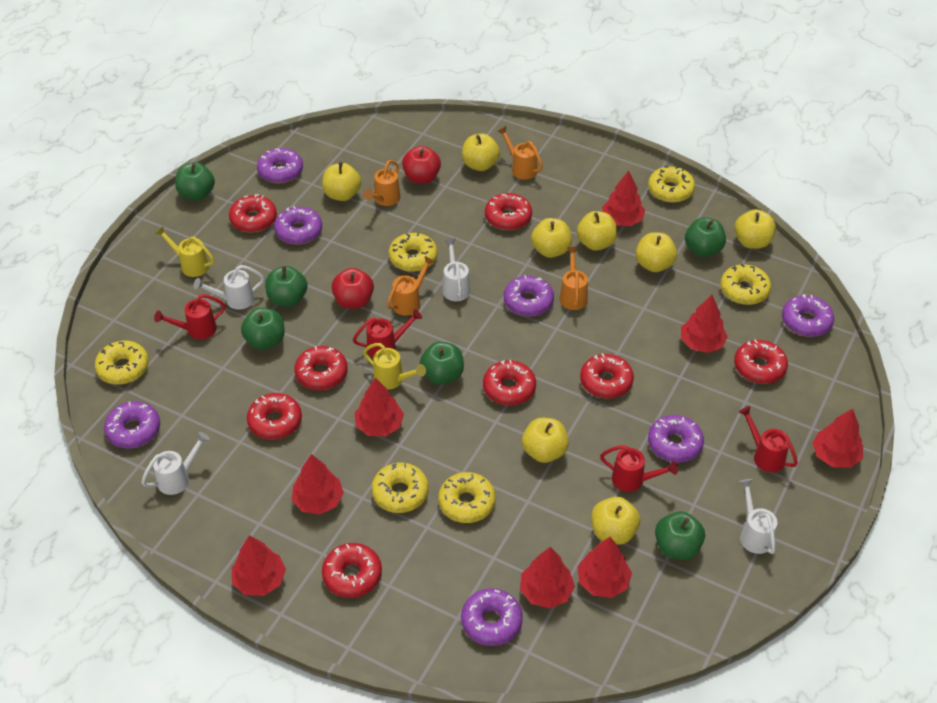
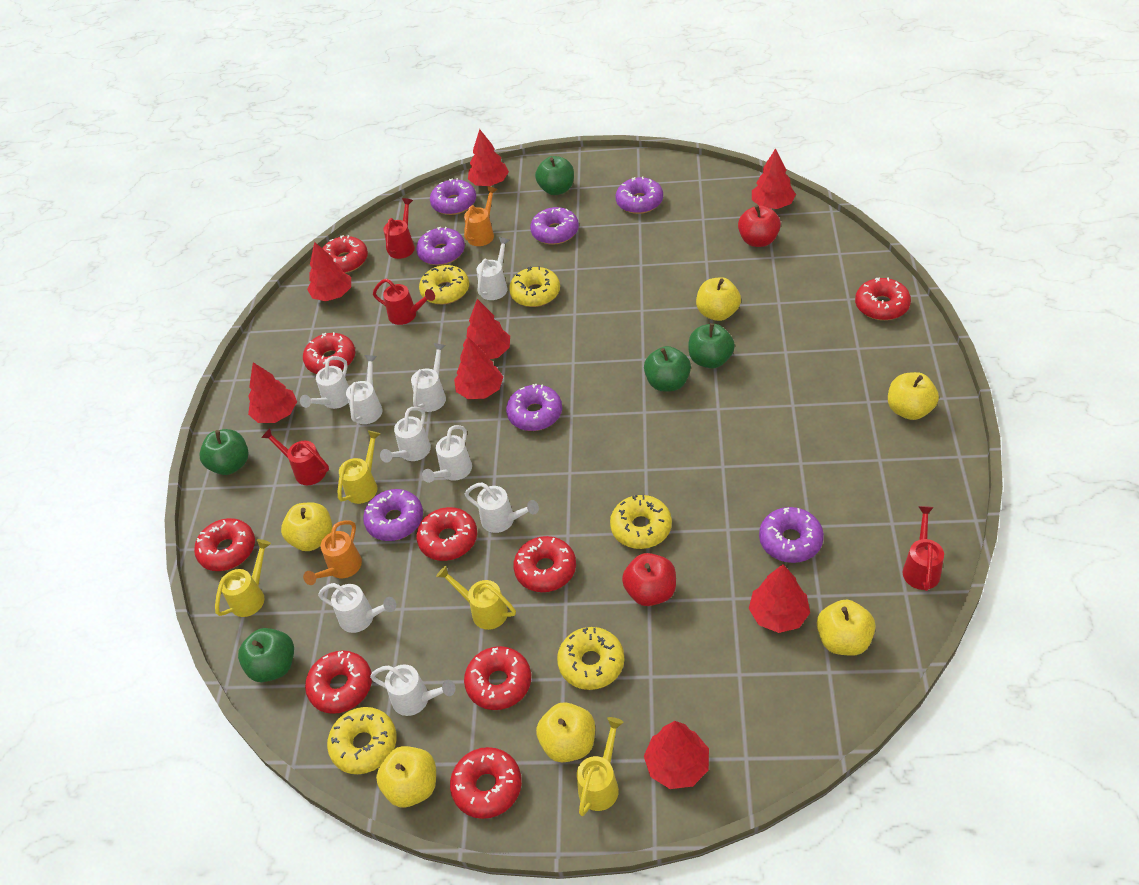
green apple: 6 -> 5
orange watering can: 4 -> 2
red donut: 8 -> 9
white watering can: 4 -> 9
yellow apple: 8 -> 6
yellow donut: 6 -> 5
yellow watering can: 2 -> 4

